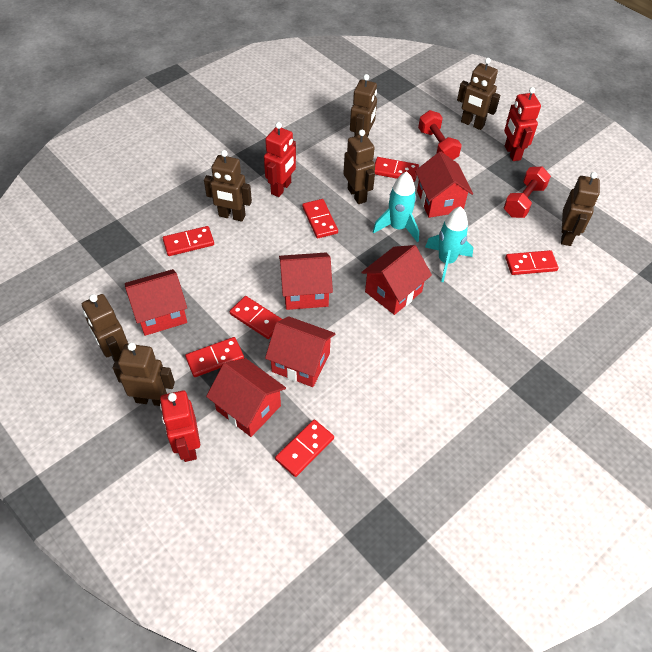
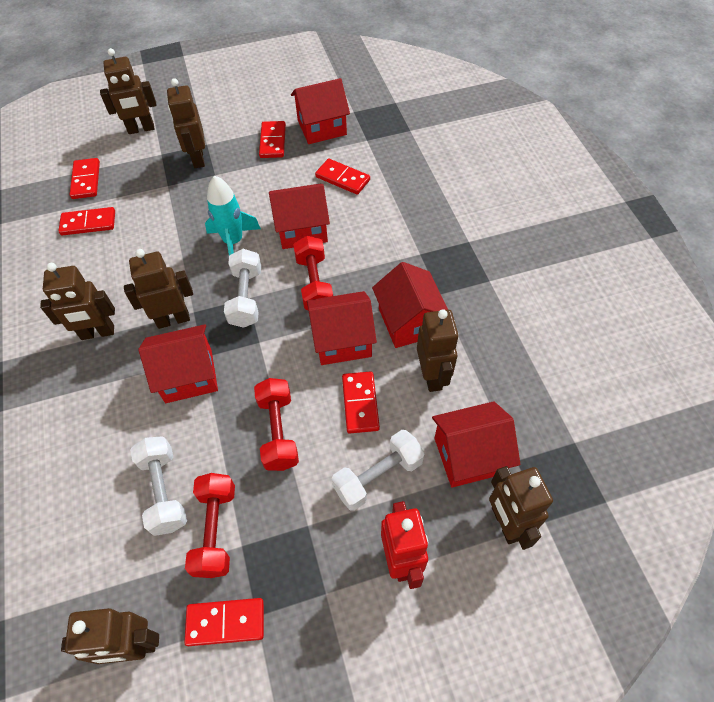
red domino: 7 -> 6
red dumbbell: 2 -> 3
red robot: 3 -> 1
turquoise rocket: 2 -> 1
white dumbbell: 0 -> 3

